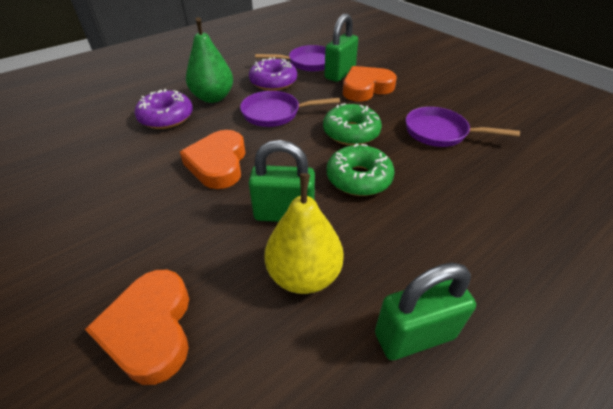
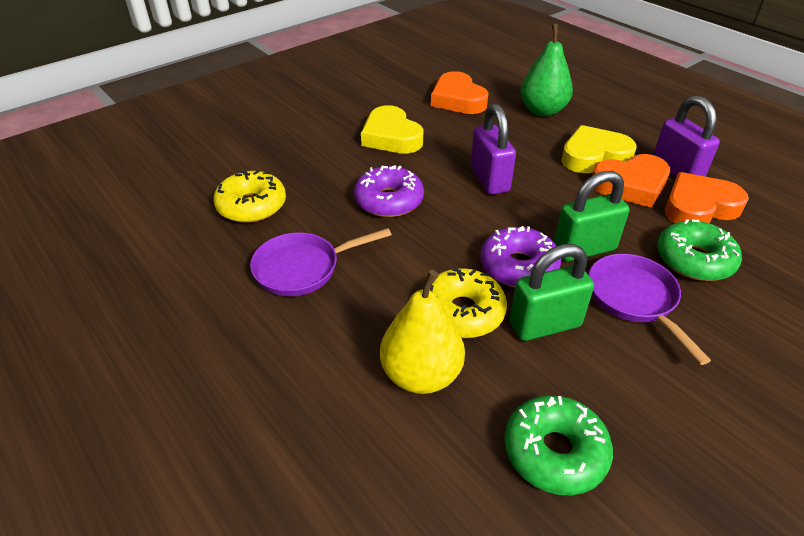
green padlock: 3 -> 2
purple padlock: 0 -> 2
purple pan: 3 -> 2
yellow donut: 0 -> 2
yellow heart: 0 -> 2

